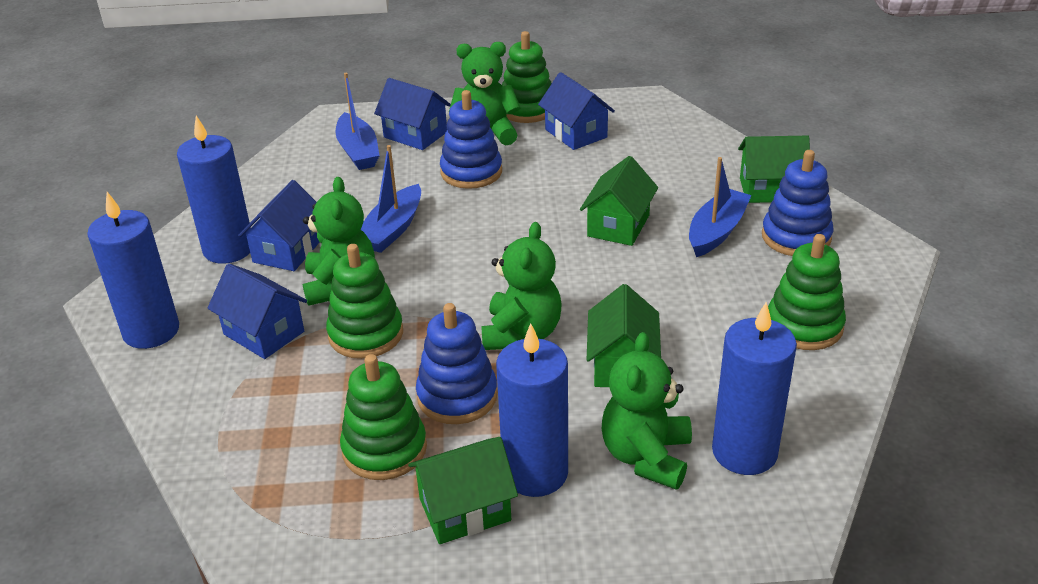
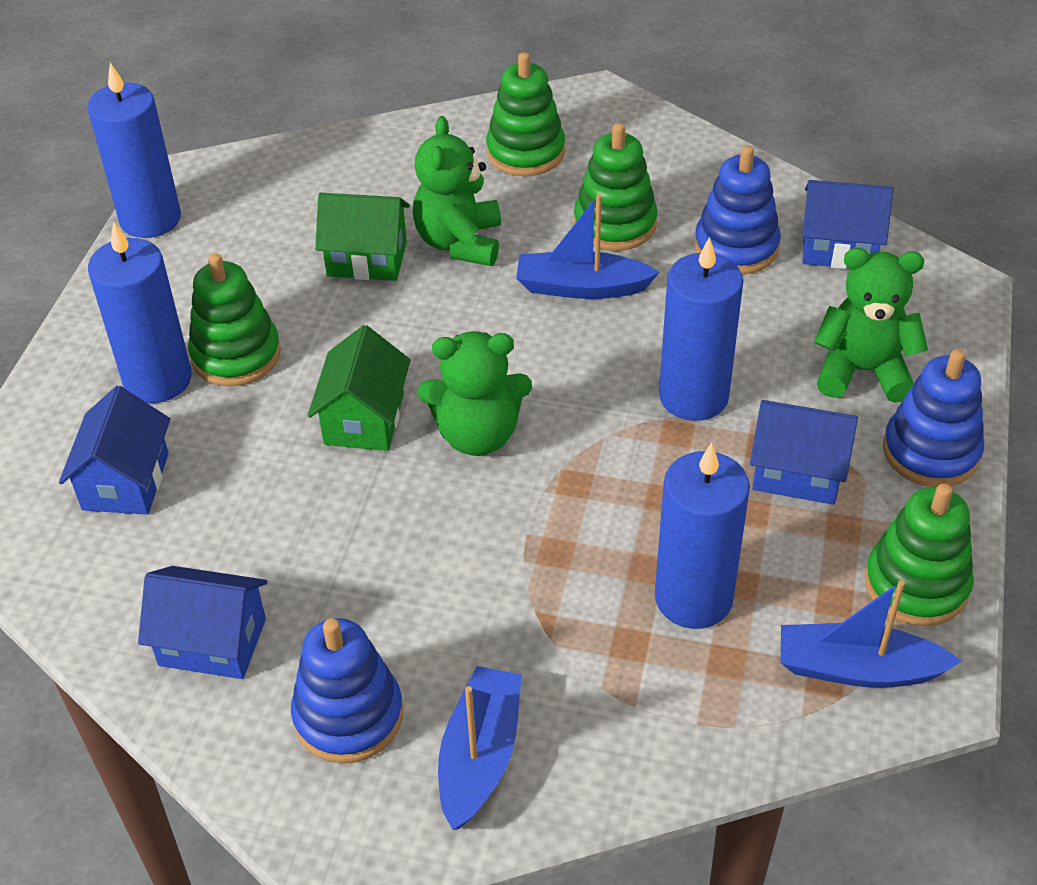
green house: 4 -> 2
green teddy bear: 4 -> 3

